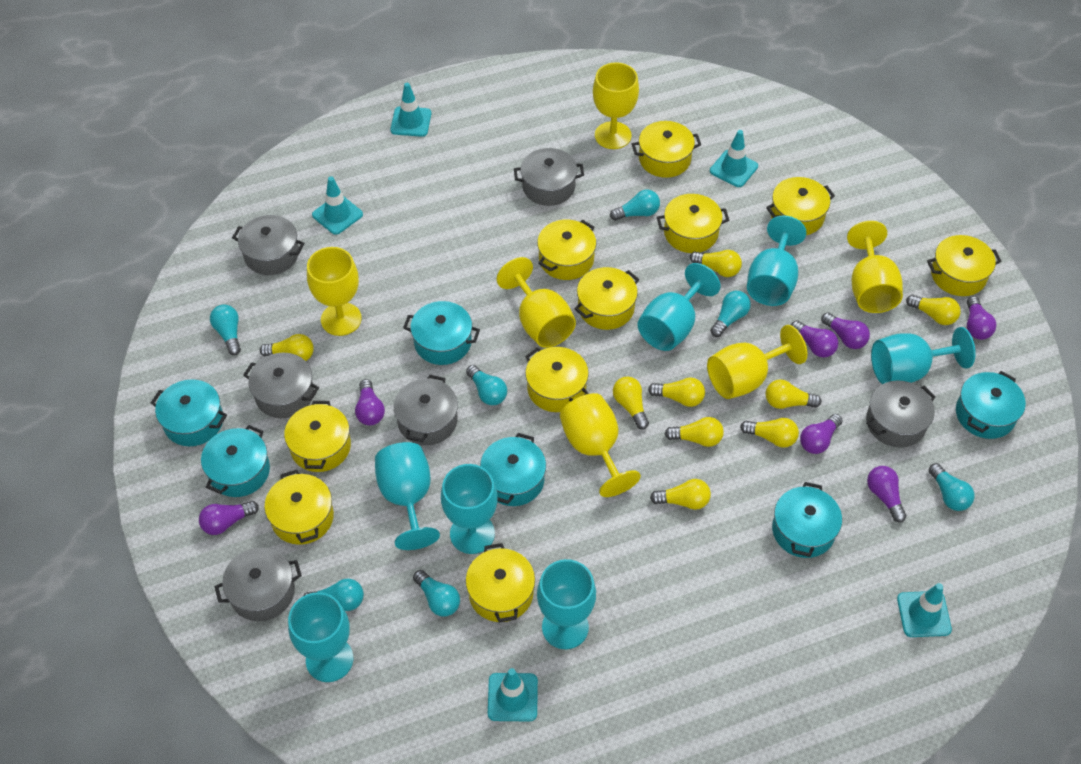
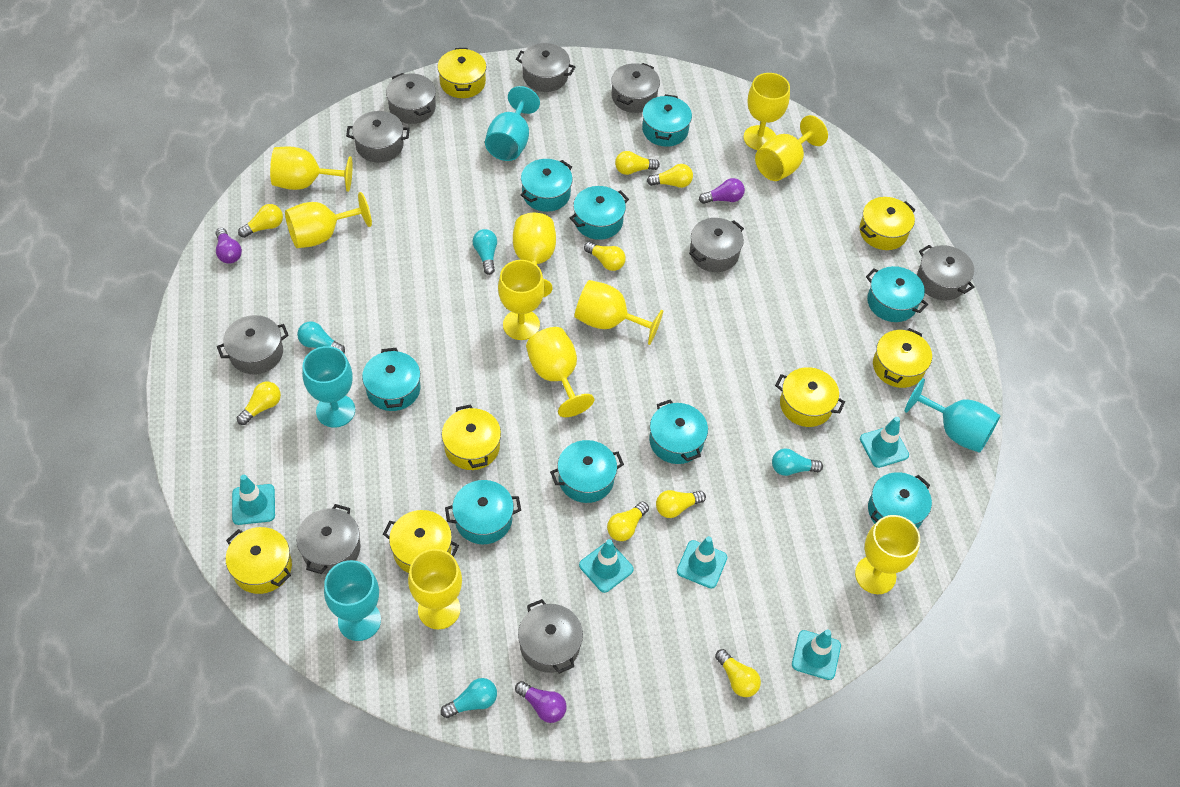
grey pot: 6 -> 9
purple light bulb: 7 -> 3
turquoise goblet: 7 -> 4
turquoise light bulb: 7 -> 4
turquoise pot: 6 -> 9
yellow goblet: 6 -> 10
yellow light bulb: 9 -> 8
yellow pot: 10 -> 7

